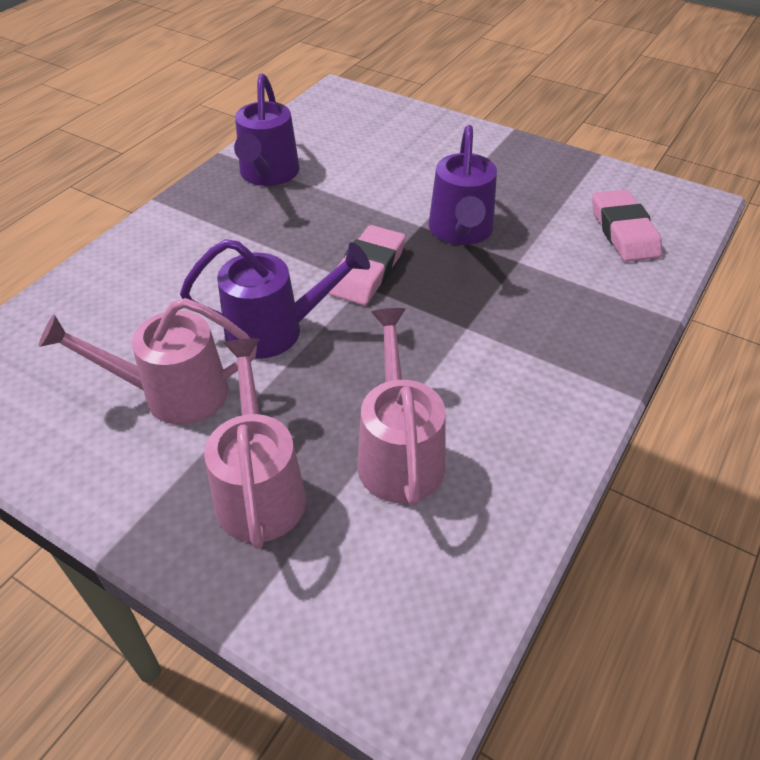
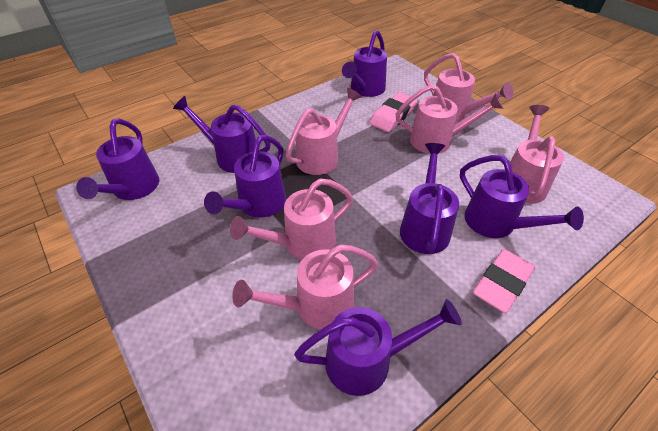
pink watering can: 3 -> 6
purple watering can: 3 -> 7

